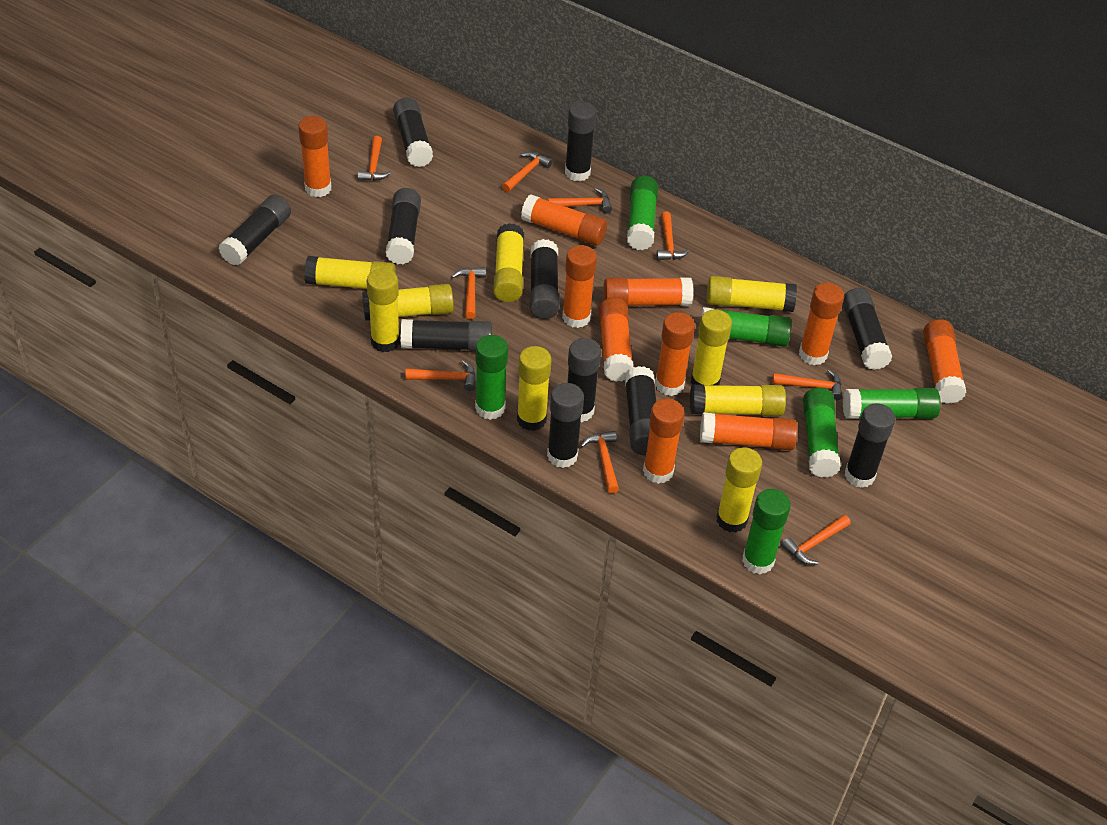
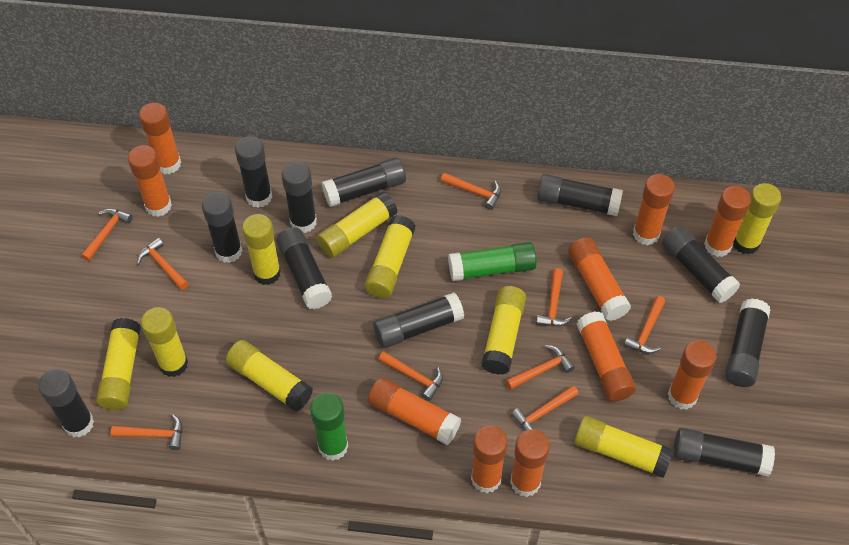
green glue stick: 6 -> 2

